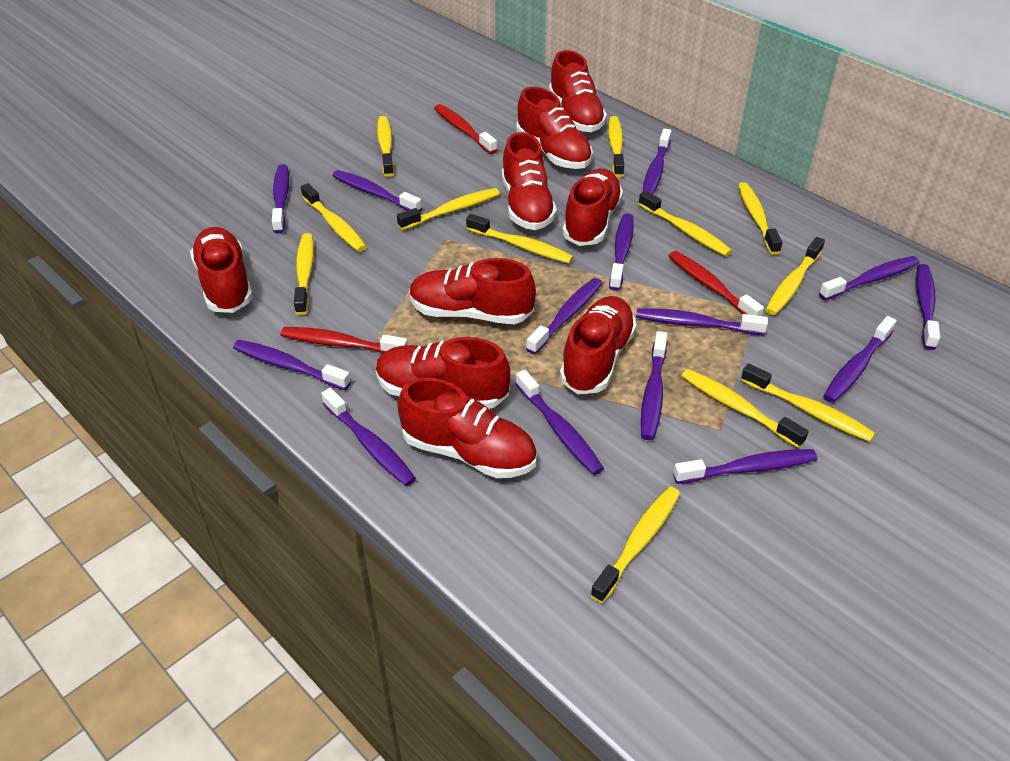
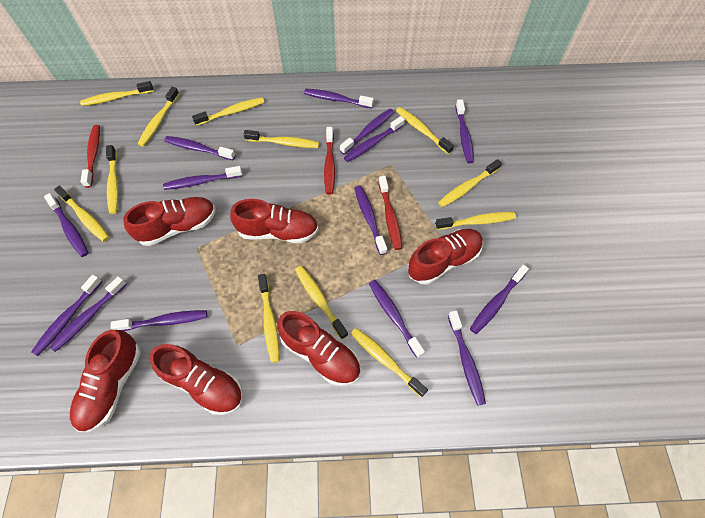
red shoe: 9 -> 6

